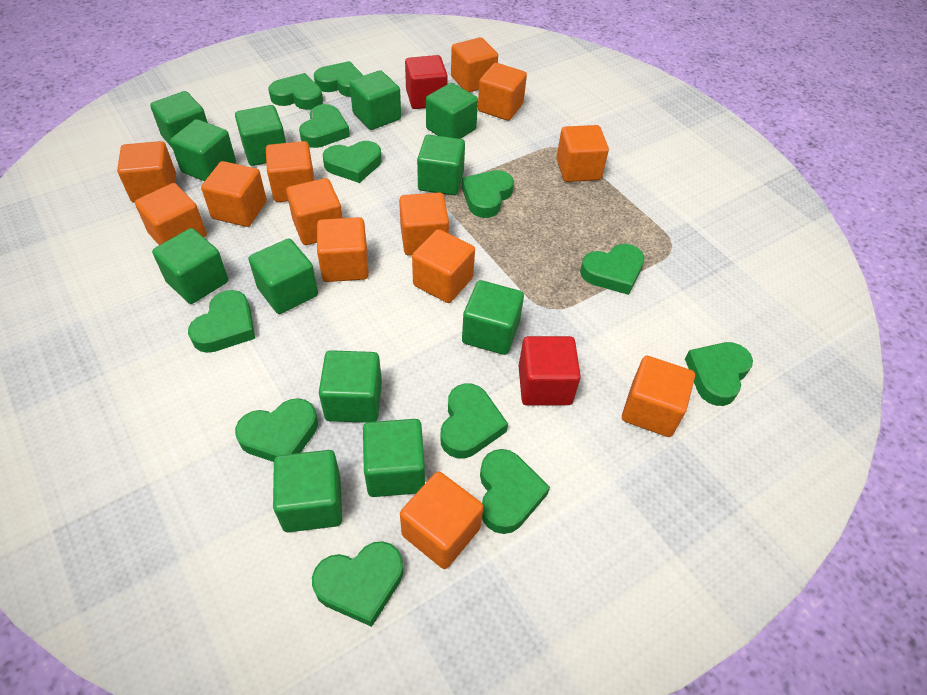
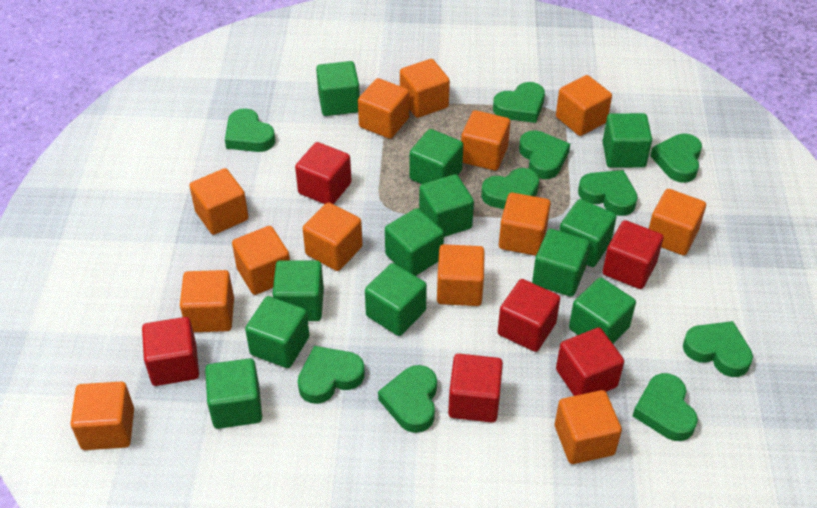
green heart: 12 -> 10
red cube: 2 -> 6

